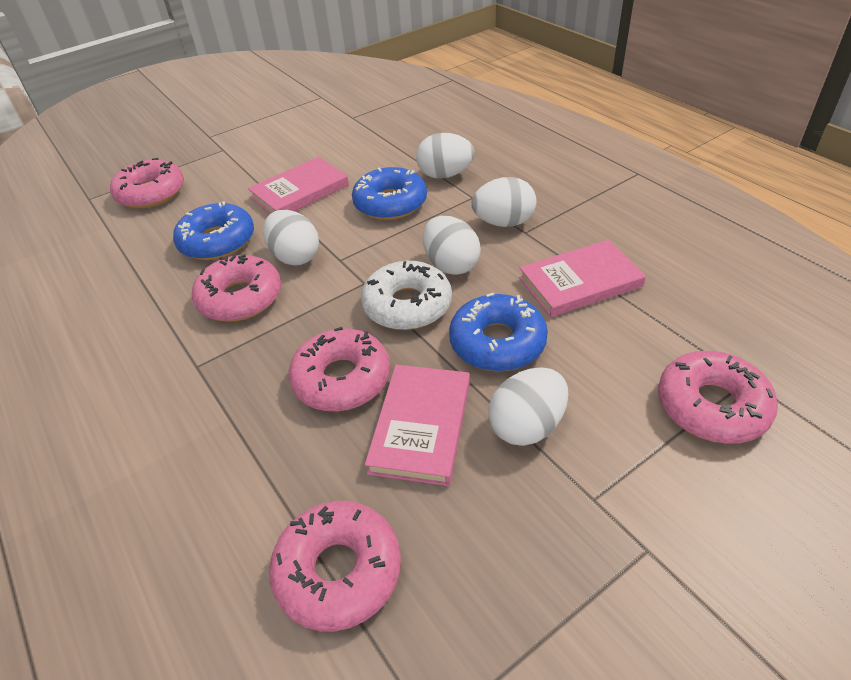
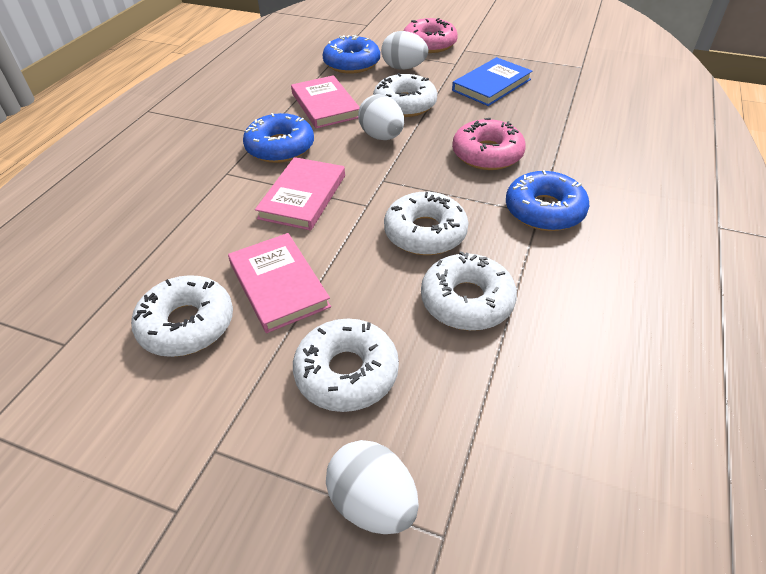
blue book: 0 -> 1
pink donut: 5 -> 2
white donut: 1 -> 5
white egg: 5 -> 3

